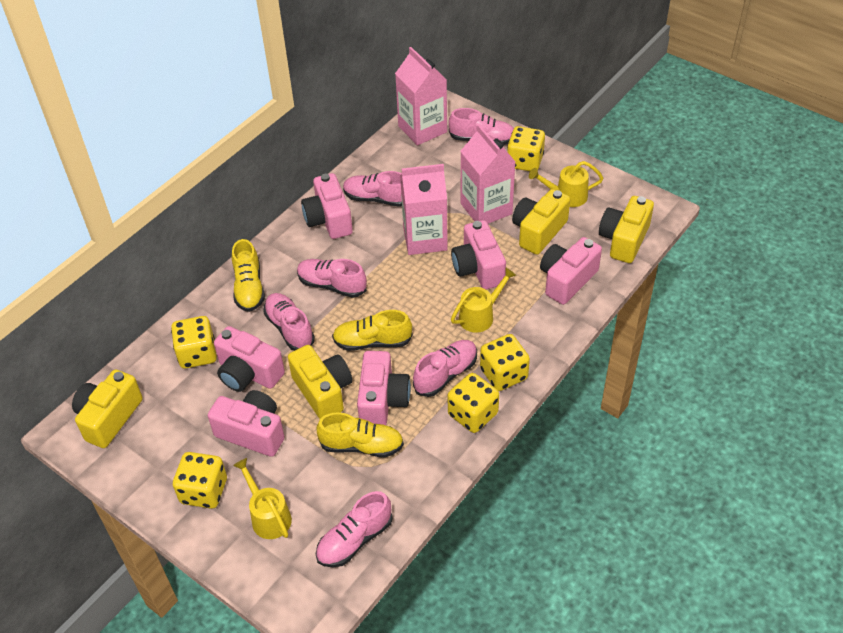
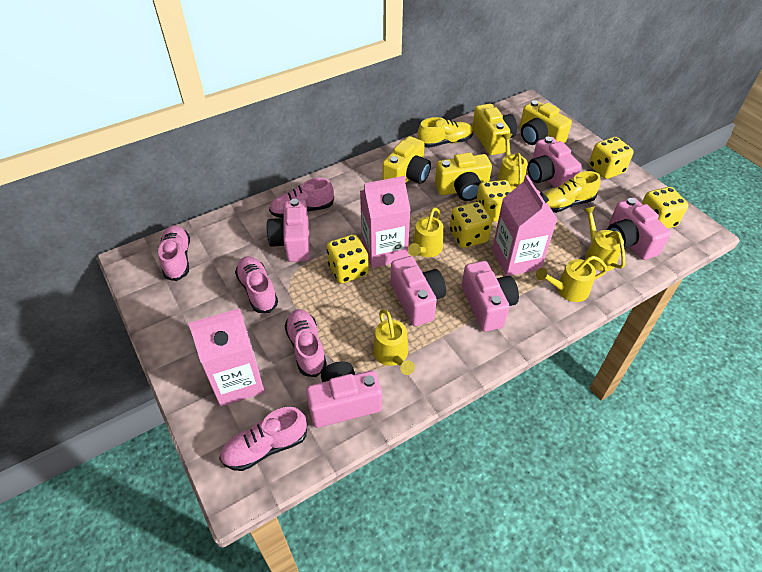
pink shoe: 6 -> 5
yellow shoe: 3 -> 2
yellow watering can: 3 -> 5

